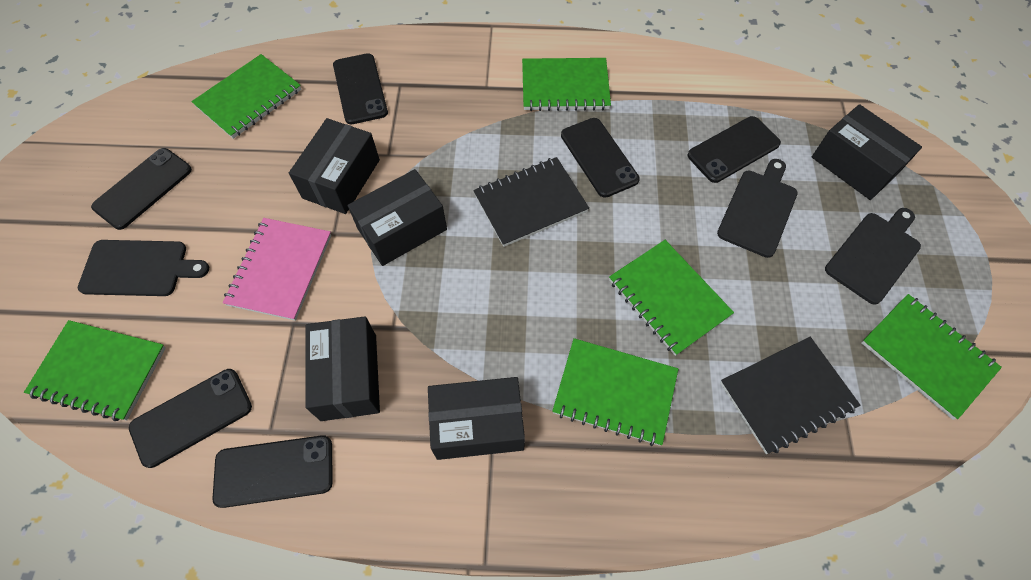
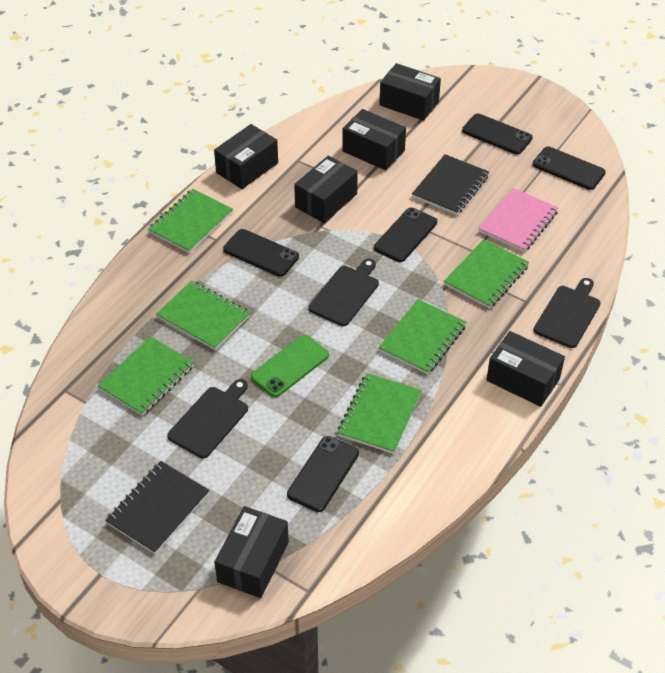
black box: 5 -> 6
black phone: 6 -> 5
green phone: 0 -> 1

